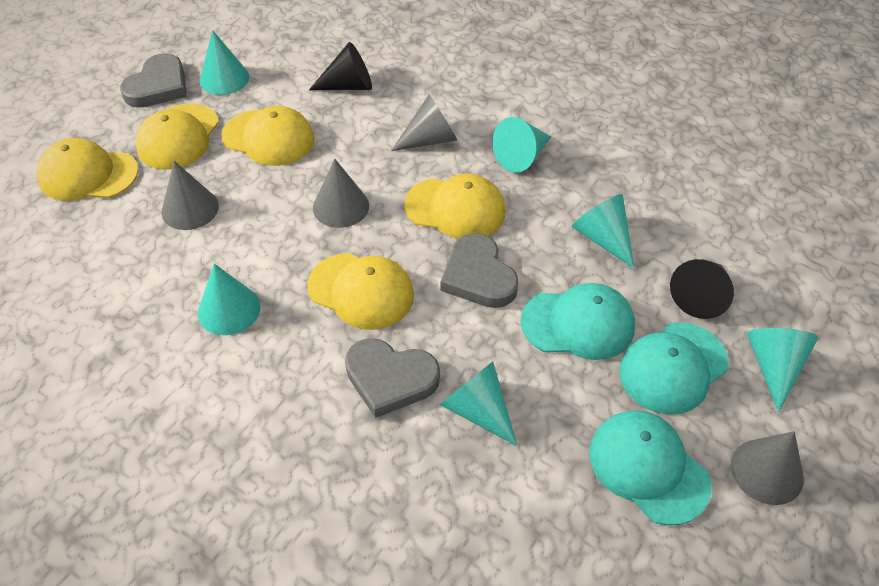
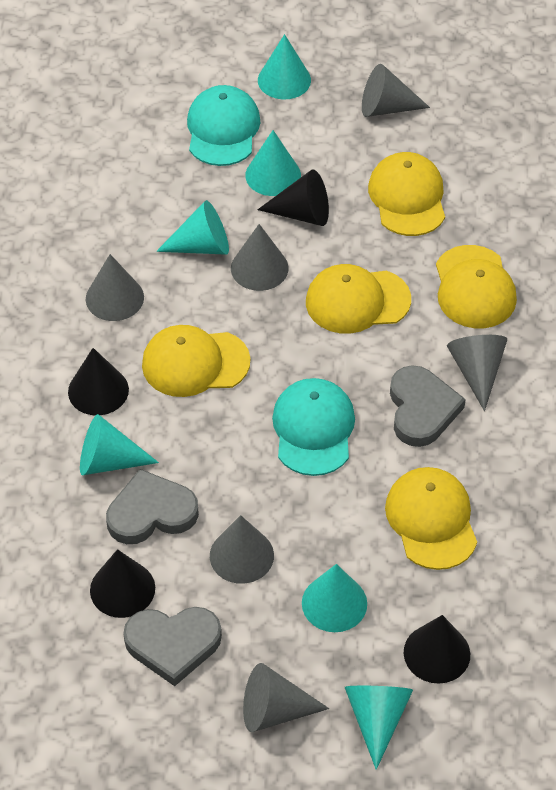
black cone: 2 -> 4
grey cone: 4 -> 6
turquoise cap: 3 -> 2

